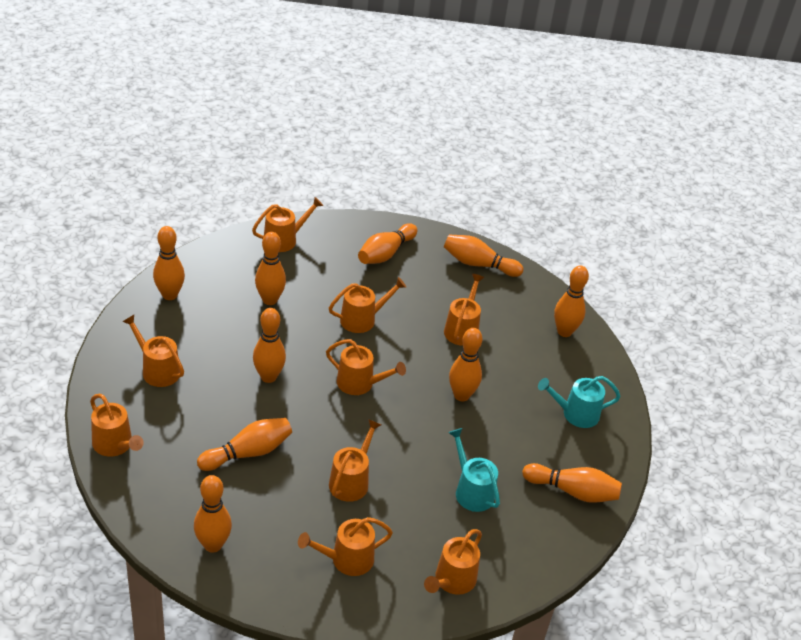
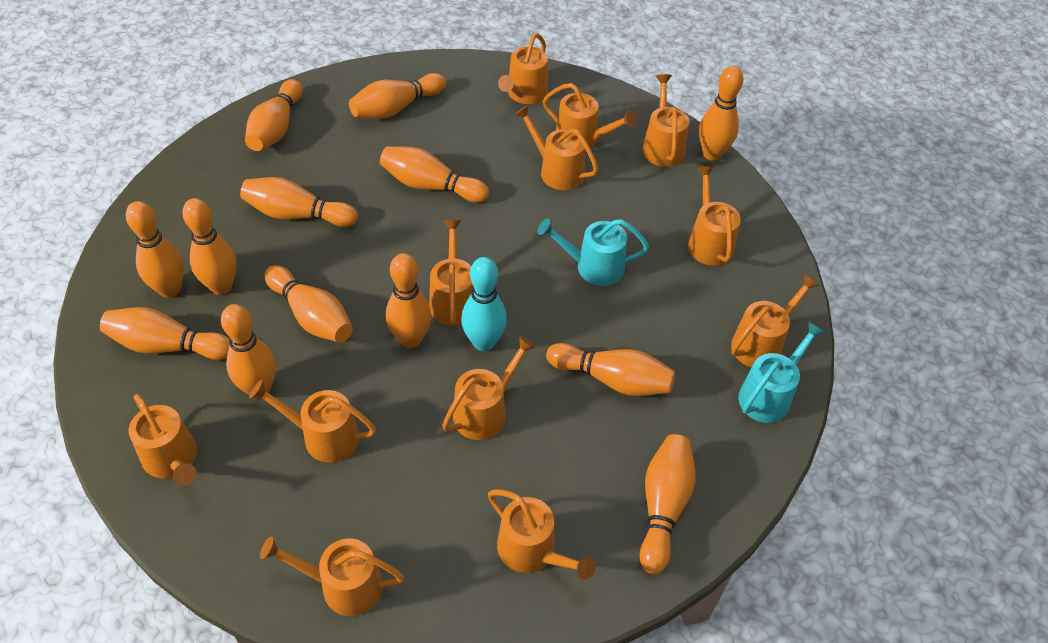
orange bowling pin: 10 -> 13
orange watering can: 9 -> 12
turquoise bowling pin: 0 -> 1

